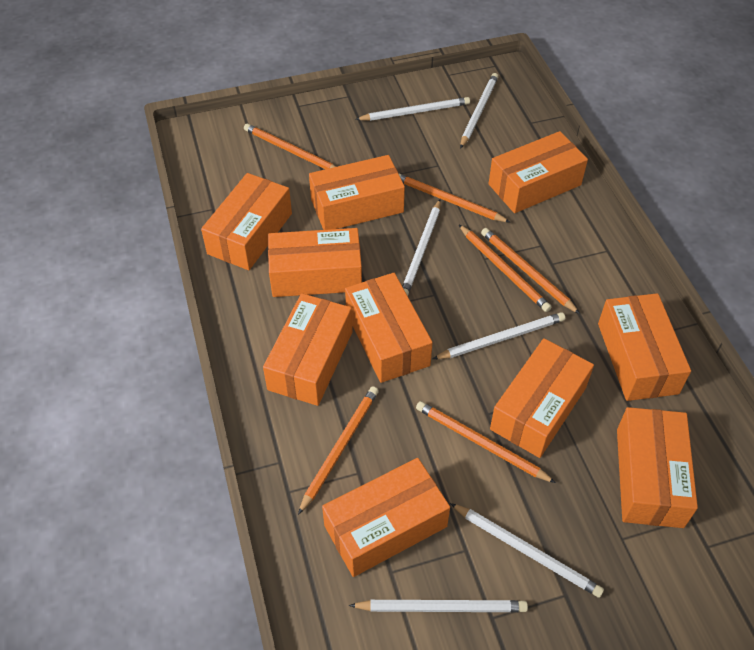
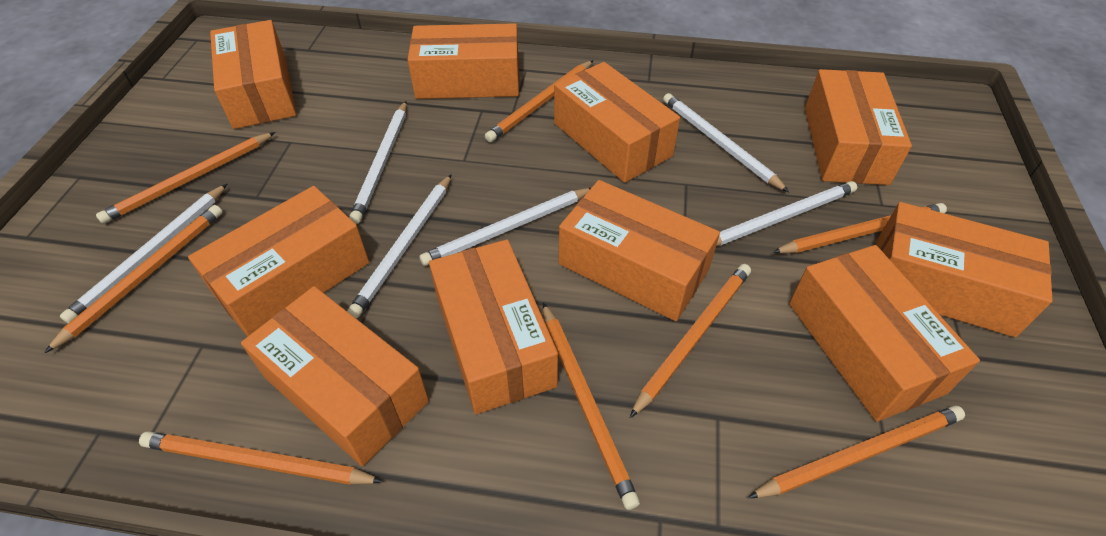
orange pencil: 6 -> 8

